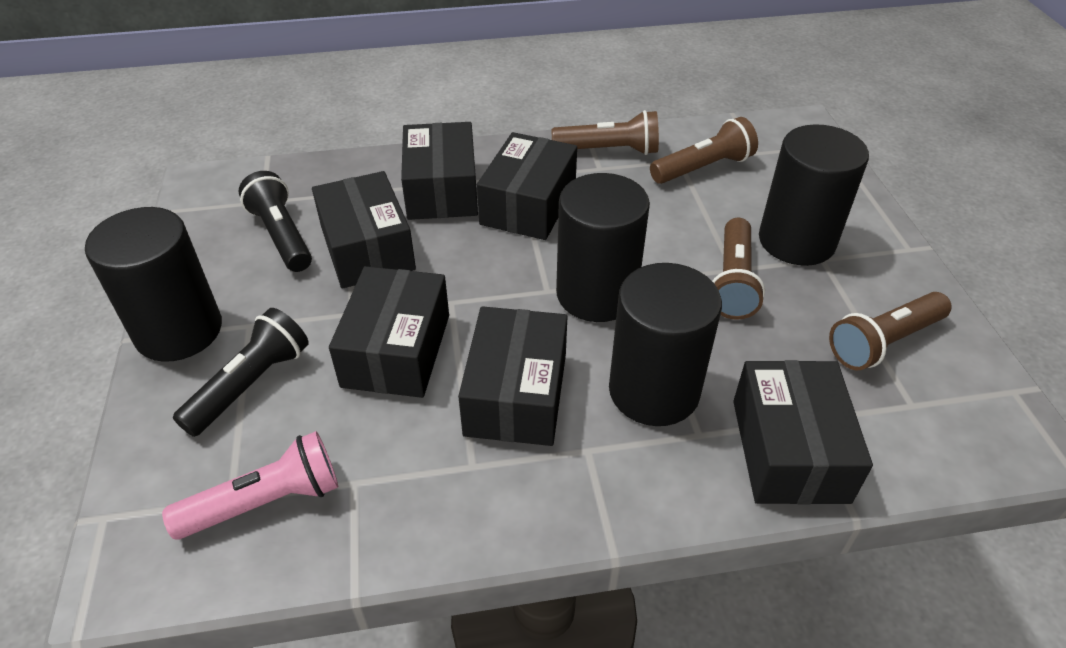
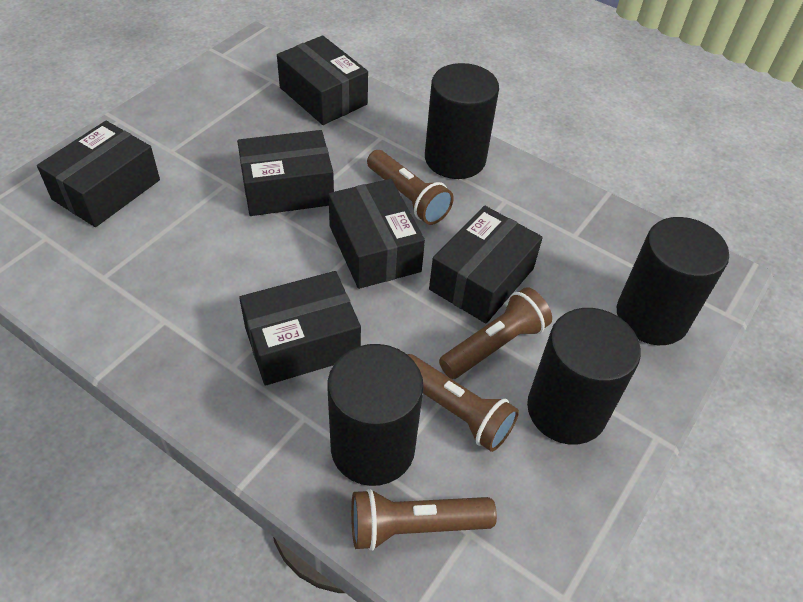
black flashlight: 2 -> 0
pink flashlight: 1 -> 0

